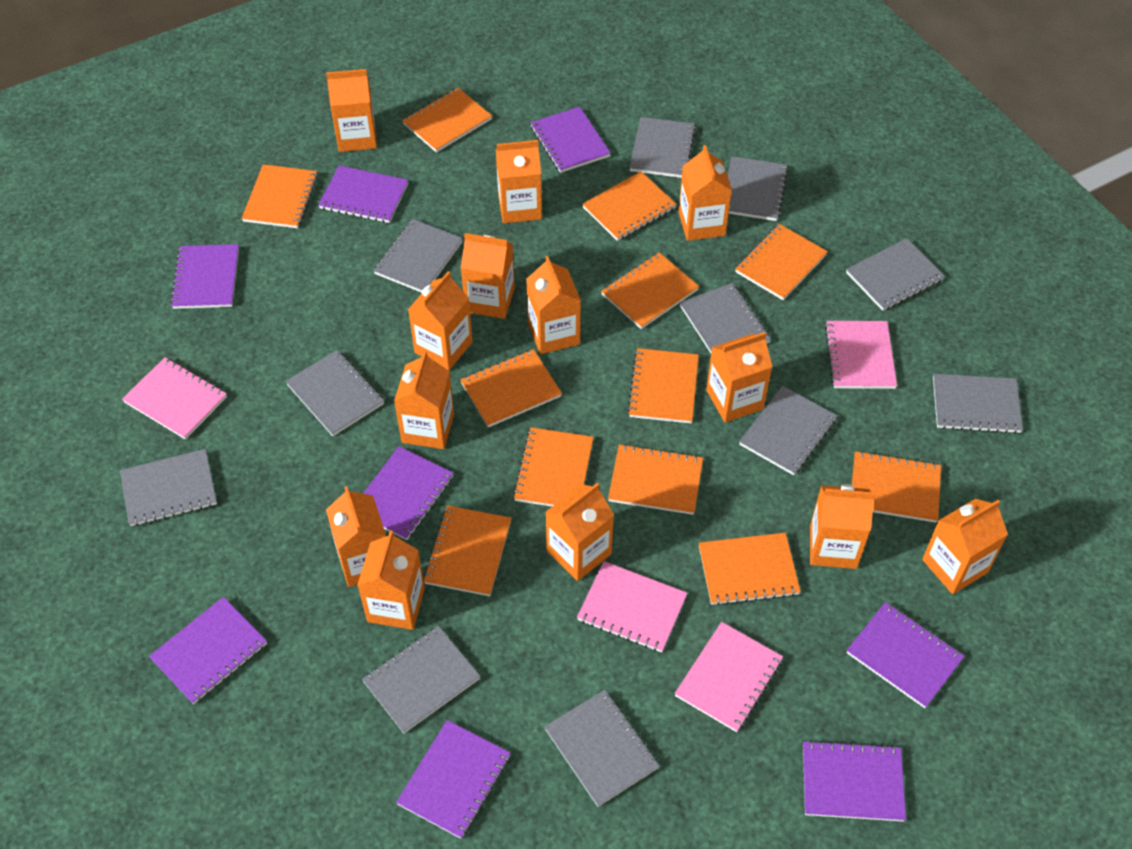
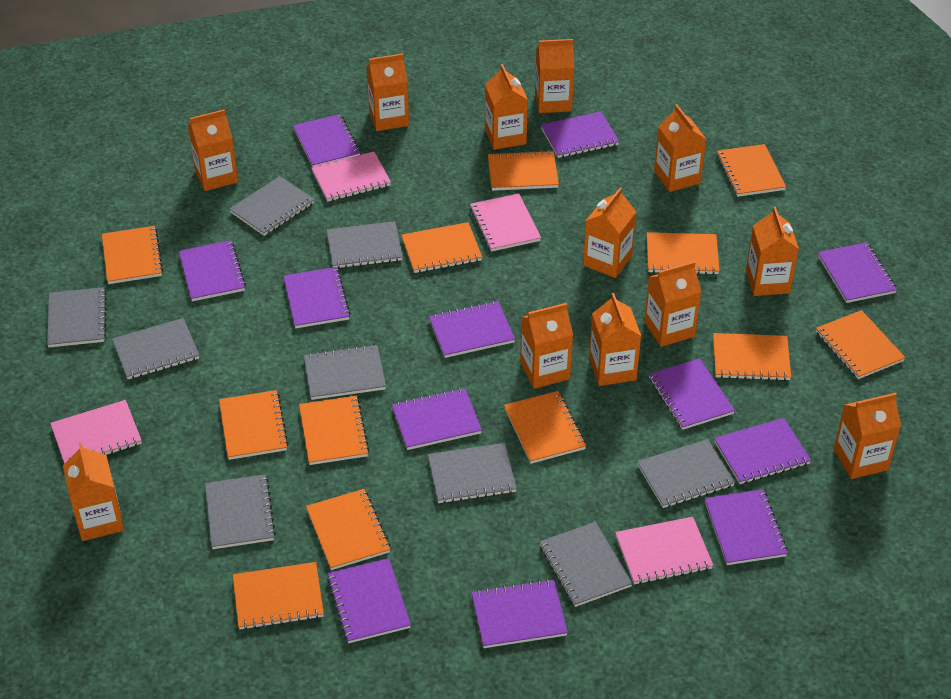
grey notebook: 11 -> 9
orange carton: 13 -> 12
purple notebook: 8 -> 12

